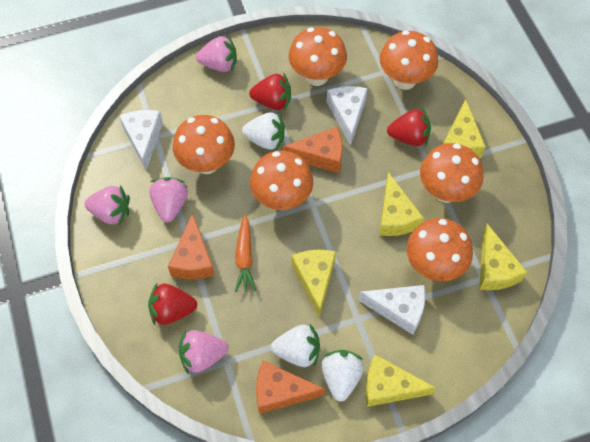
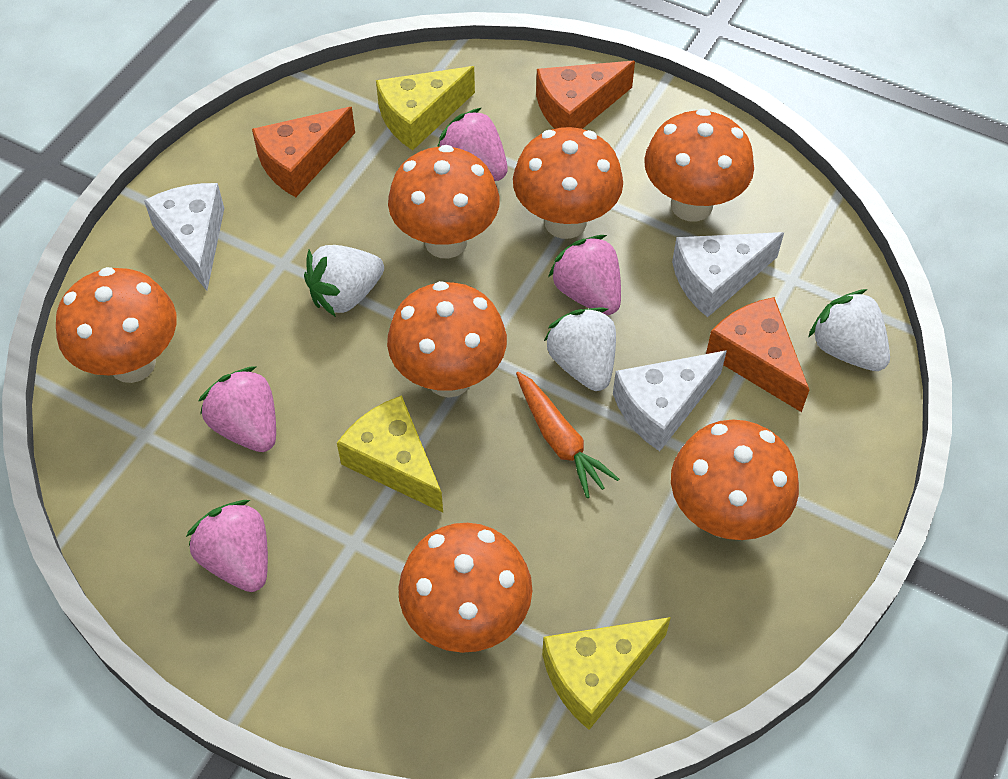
orange mushroom: 6 -> 7
red strawberry: 3 -> 0
yellow cheese: 5 -> 3

